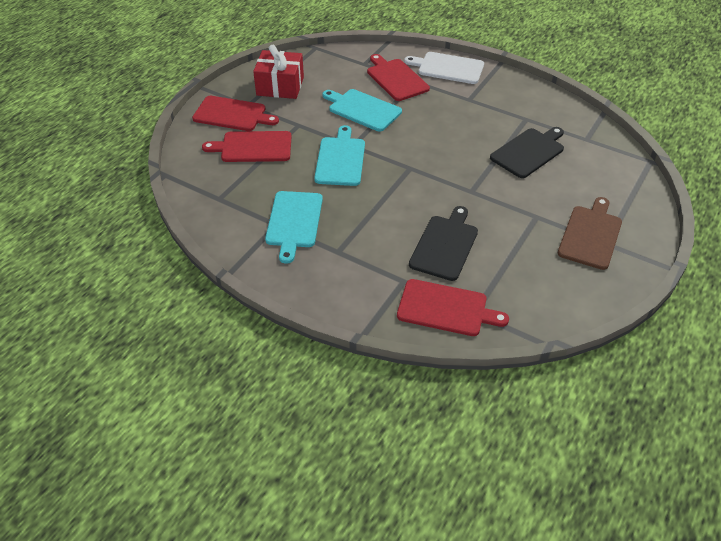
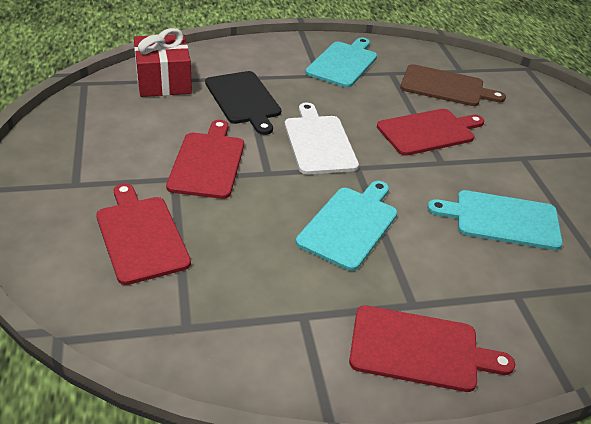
black cutting board: 2 -> 1

